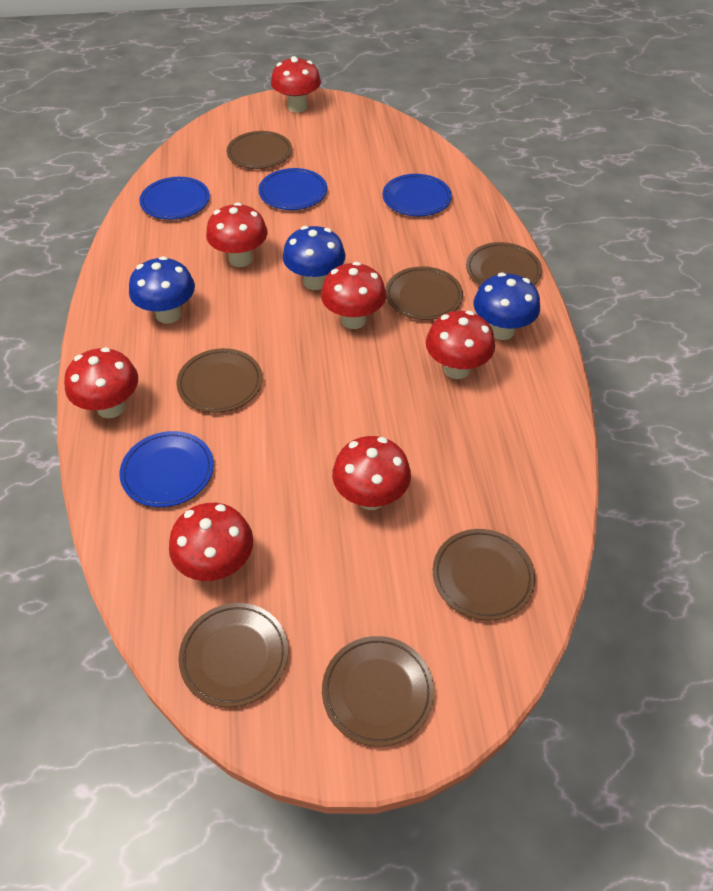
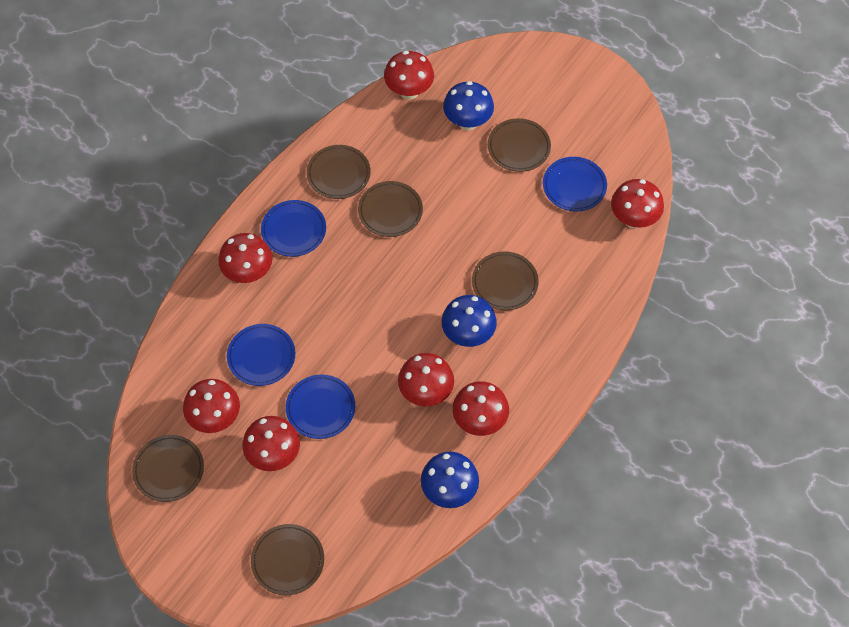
brown plate: 7 -> 6

